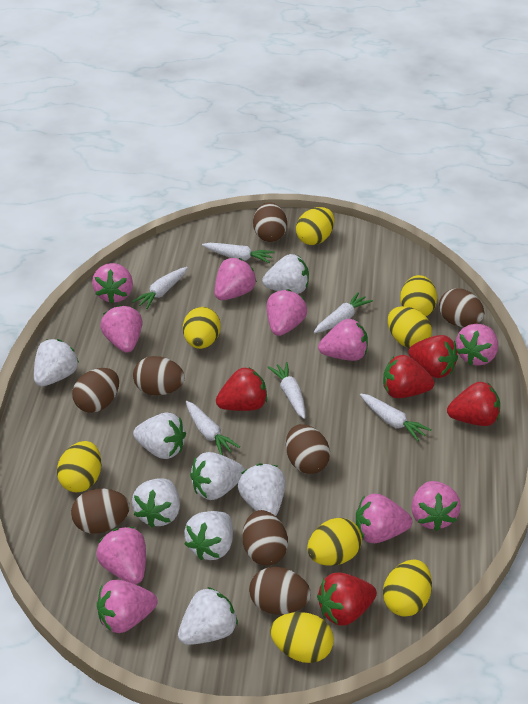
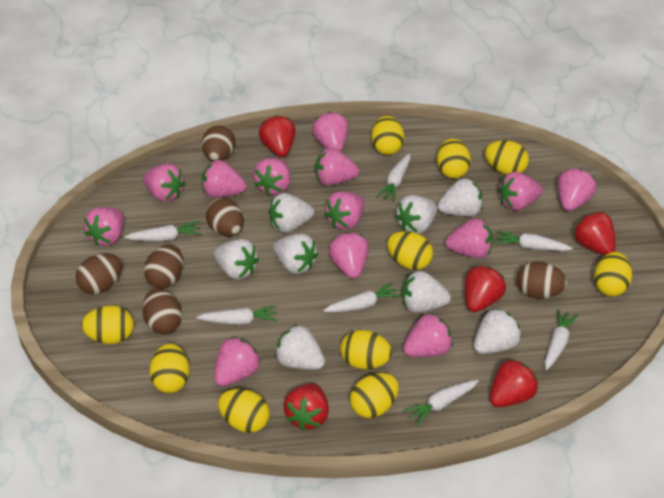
brown egg: 8 -> 6
pink strawberry: 10 -> 13
white carrot: 6 -> 7
yellow egg: 8 -> 10

